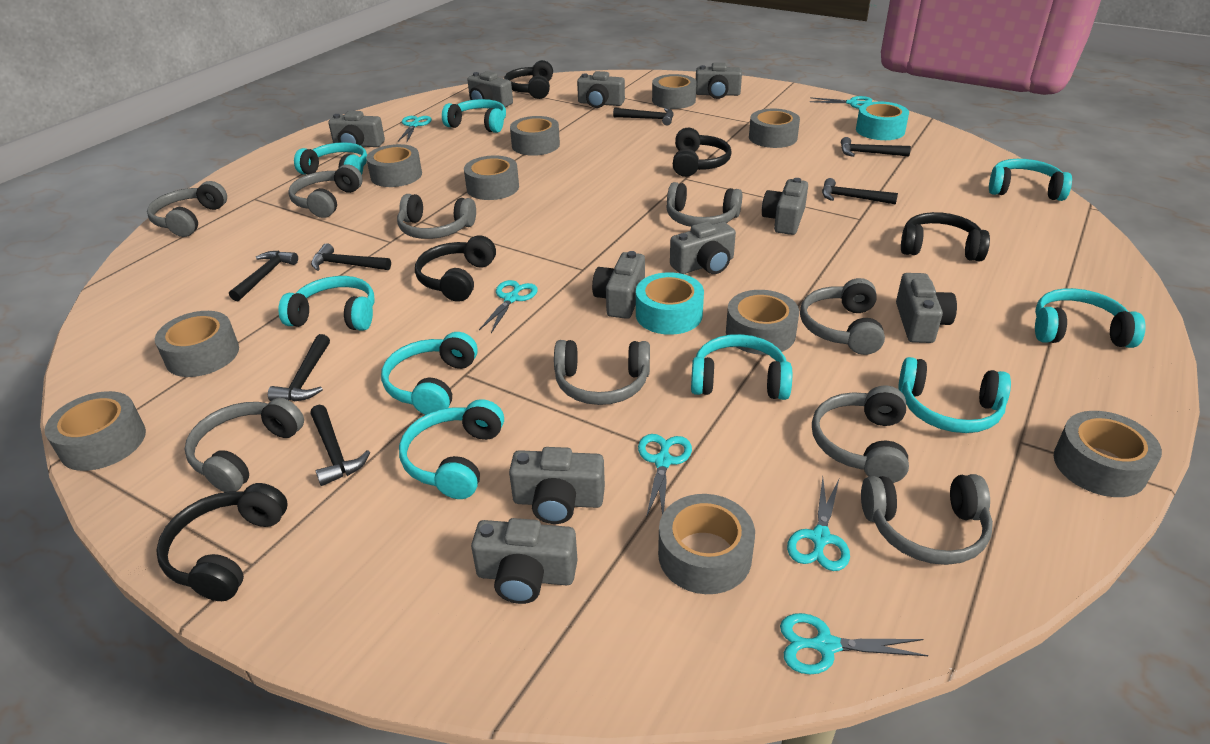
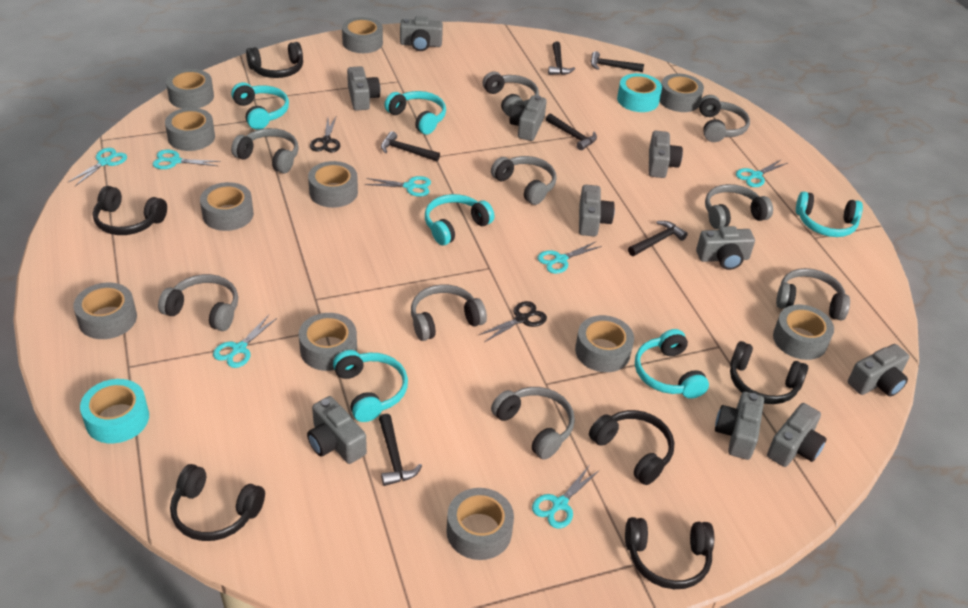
black hammer: 7 -> 6
black headphones: 5 -> 6
black scissors: 0 -> 2
grey tape: 10 -> 11
turquoise headphones: 9 -> 6
turquoise scissors: 6 -> 7

